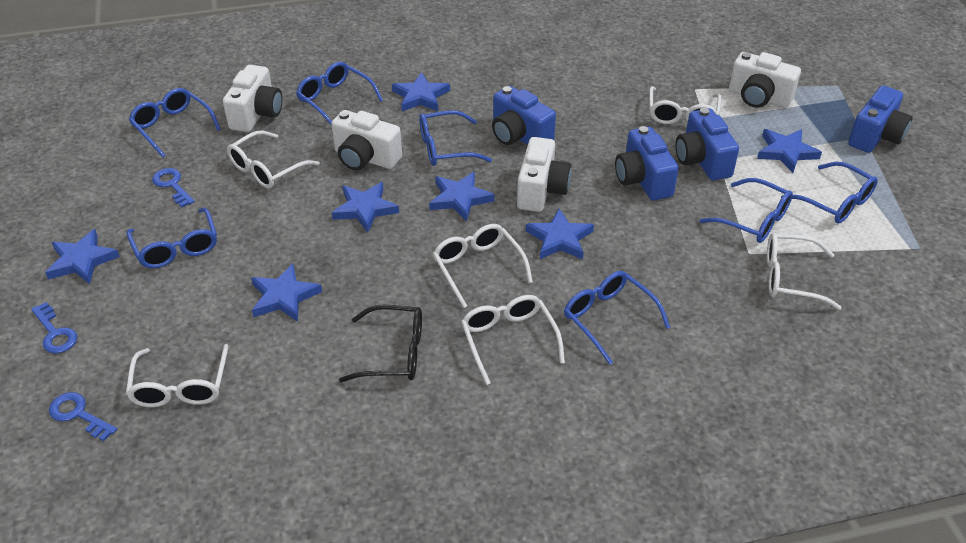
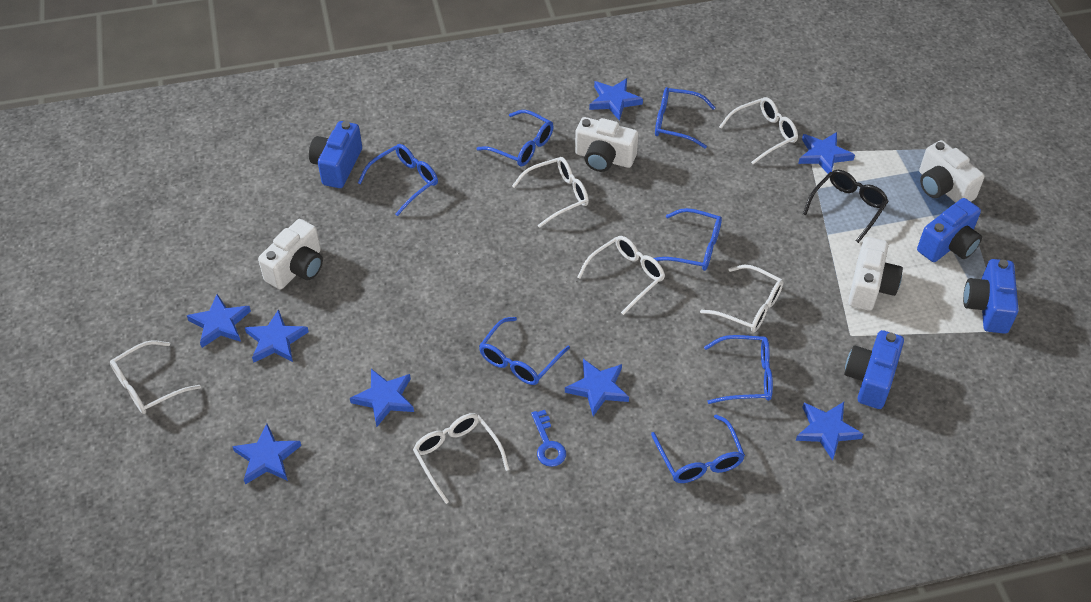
blue key: 3 -> 1
blue star: 7 -> 8

